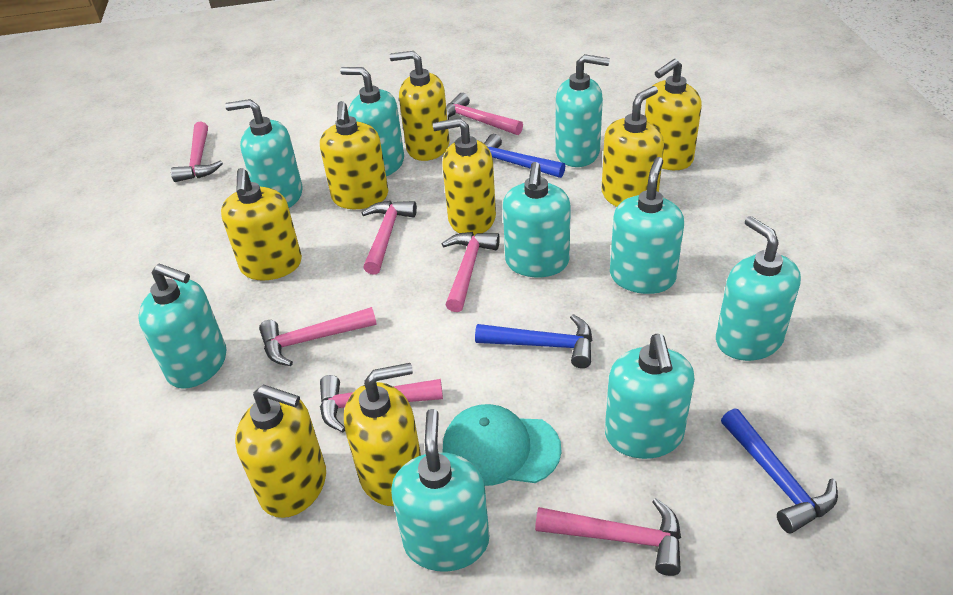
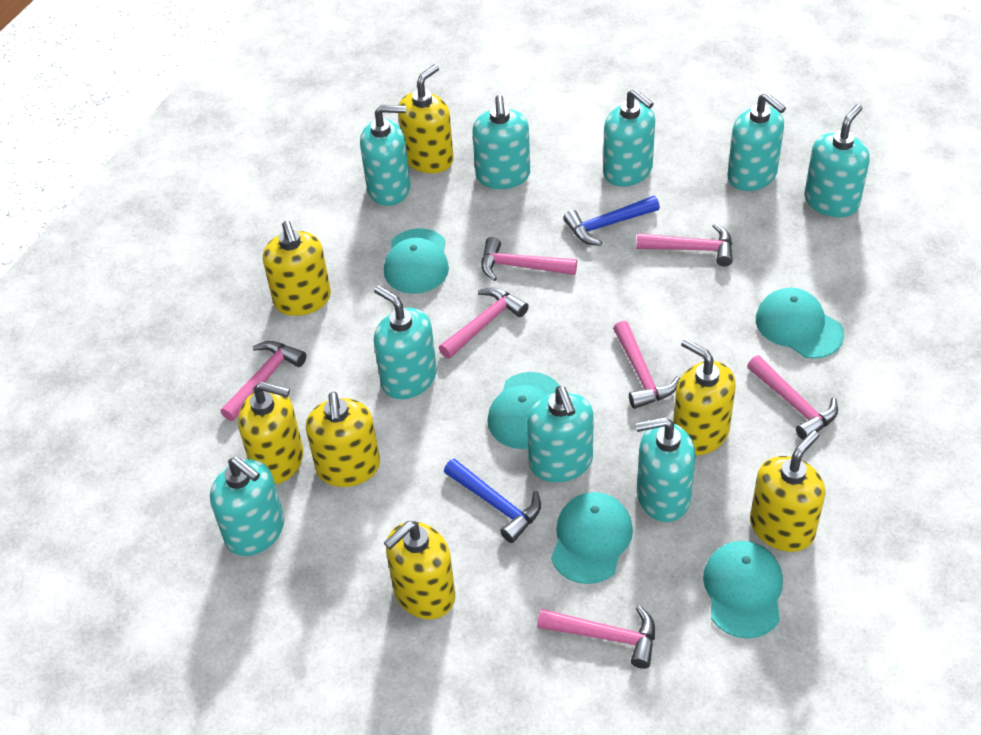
blue hammer: 3 -> 2
turquoise cap: 1 -> 5
yellow soap dispenser: 8 -> 7

